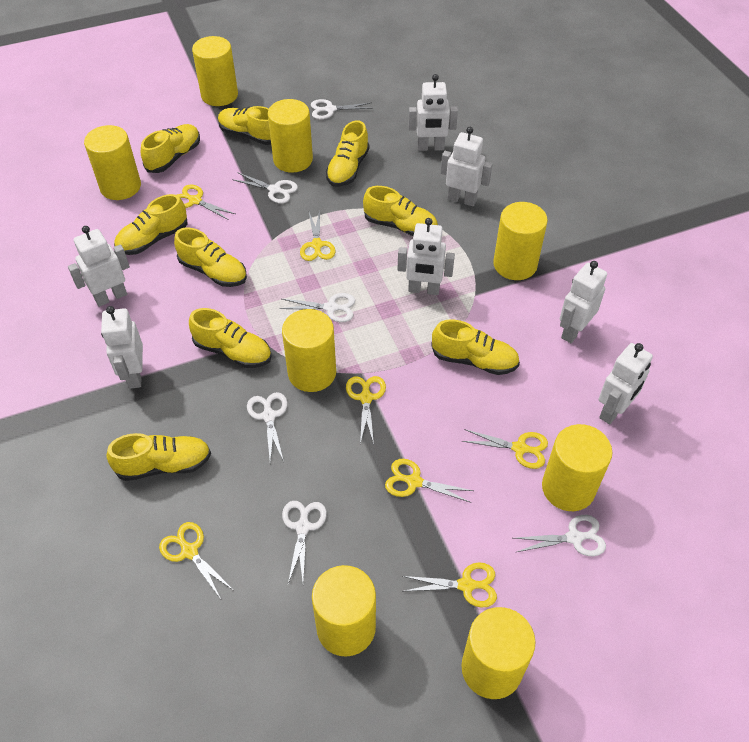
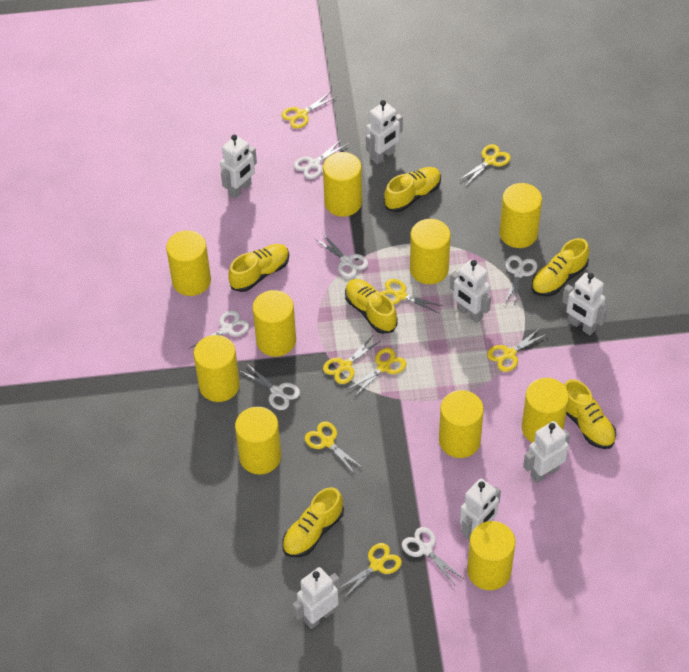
yellow cylinder: 8 -> 10
yellow scissors: 7 -> 8
yellow shoe: 9 -> 6

